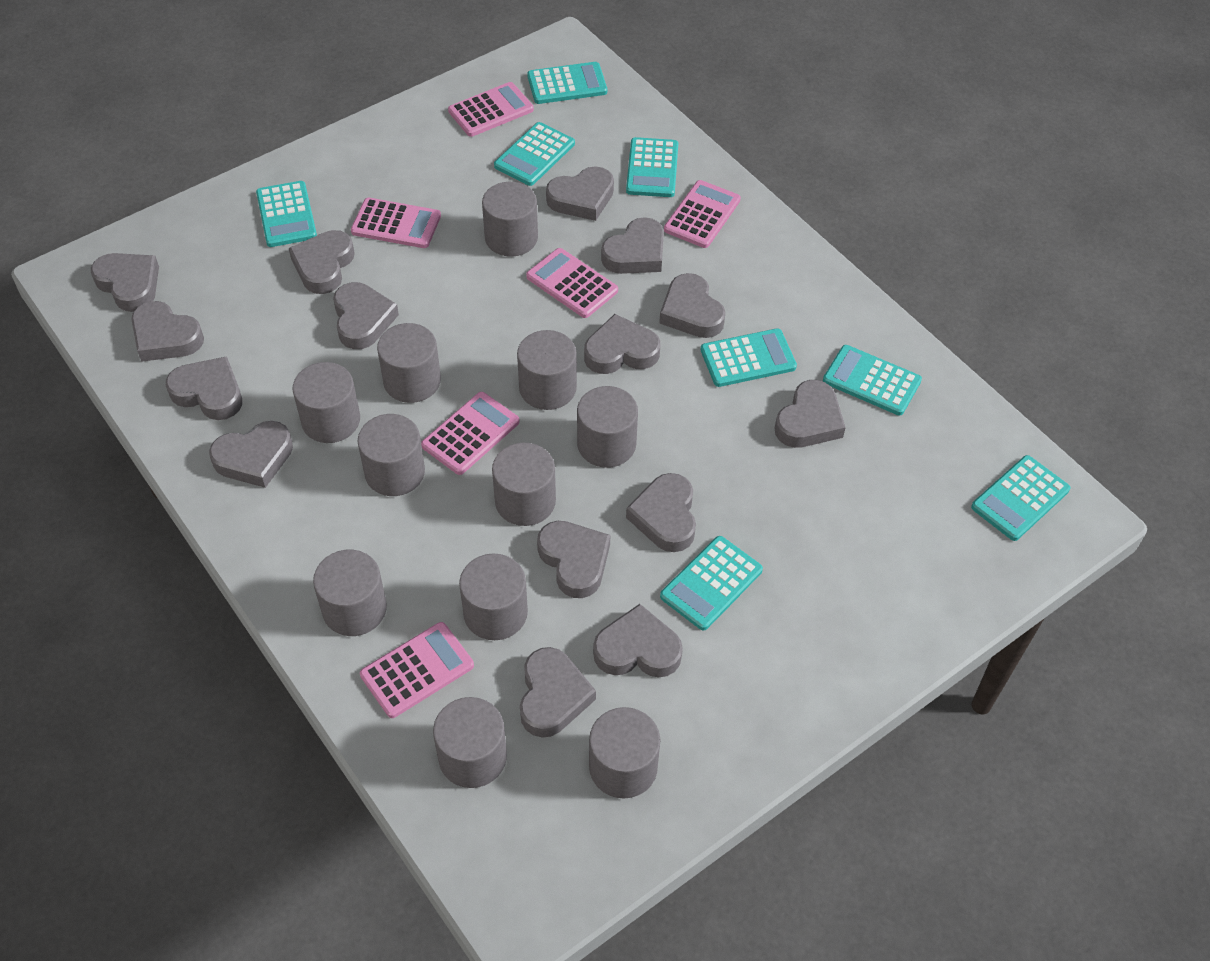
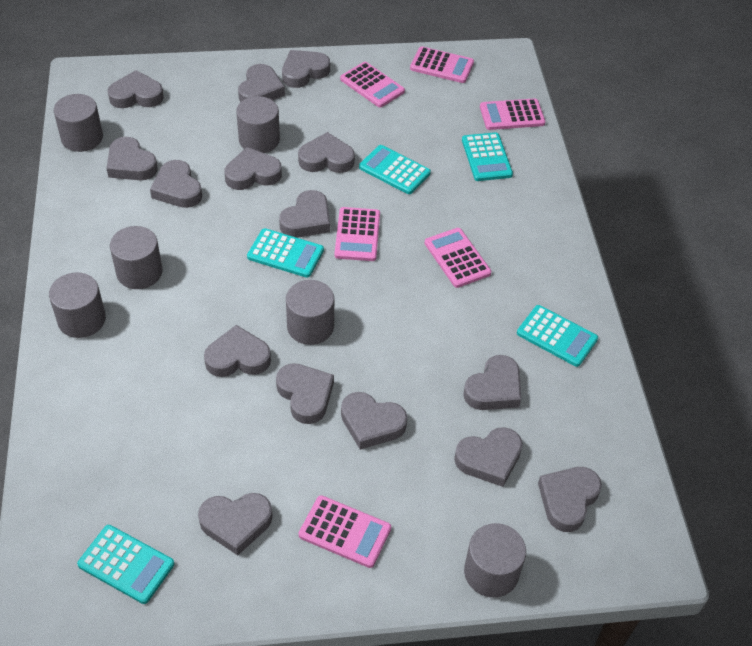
grey cylinder: 11 -> 6
turquoise calculator: 8 -> 5

